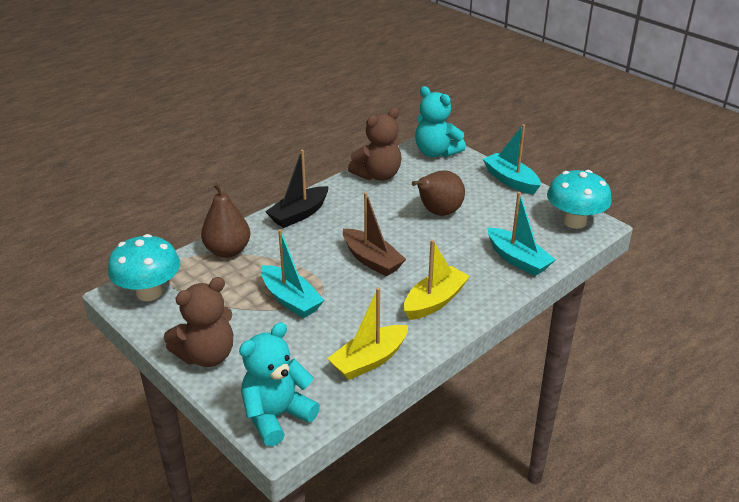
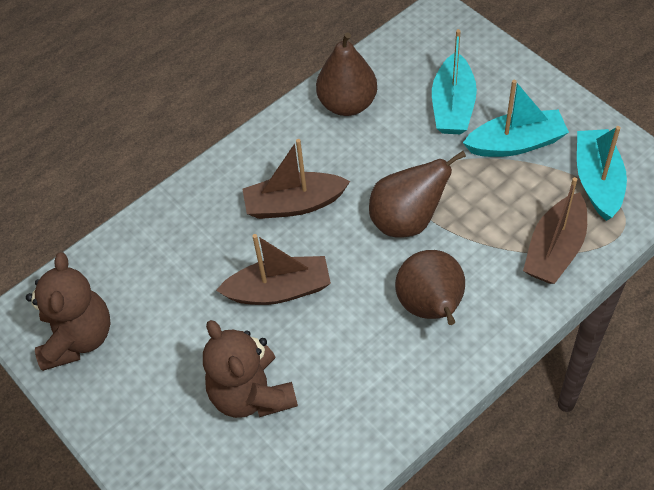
black boat: 1 -> 0
brown boat: 1 -> 3
brown pear: 2 -> 3
turquoise mushroom: 2 -> 0
turquoise teddy bear: 2 -> 0
yellow boat: 2 -> 0

